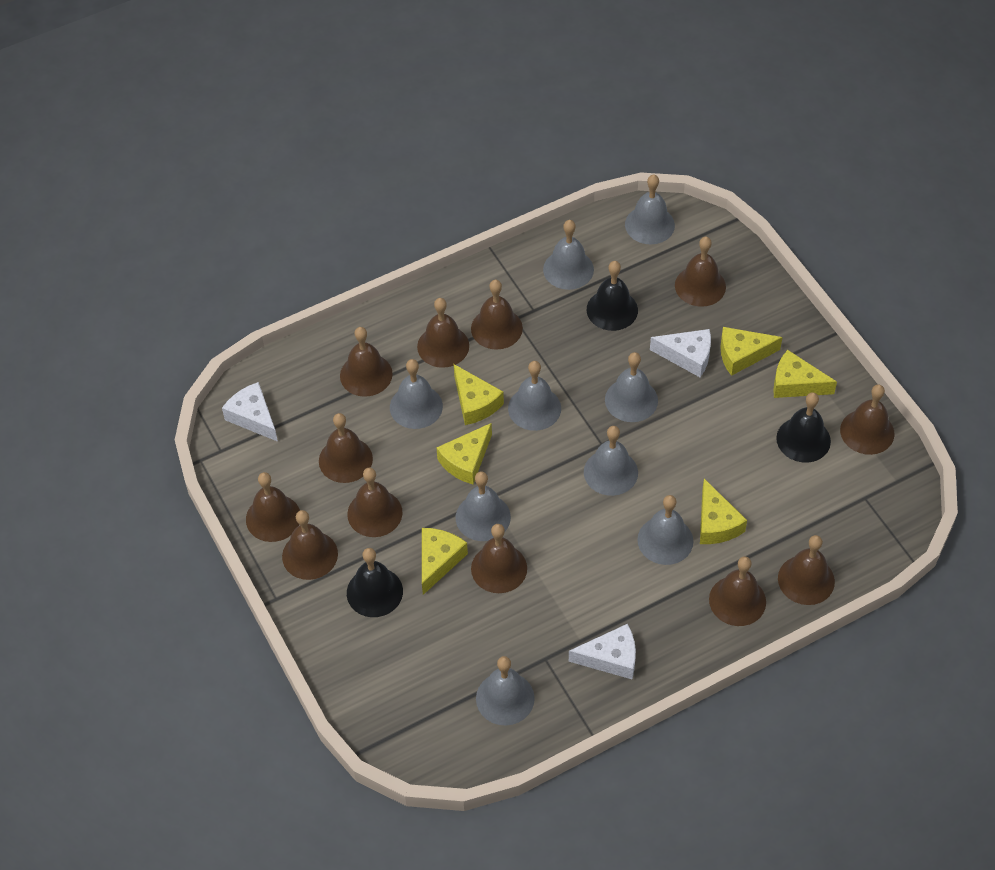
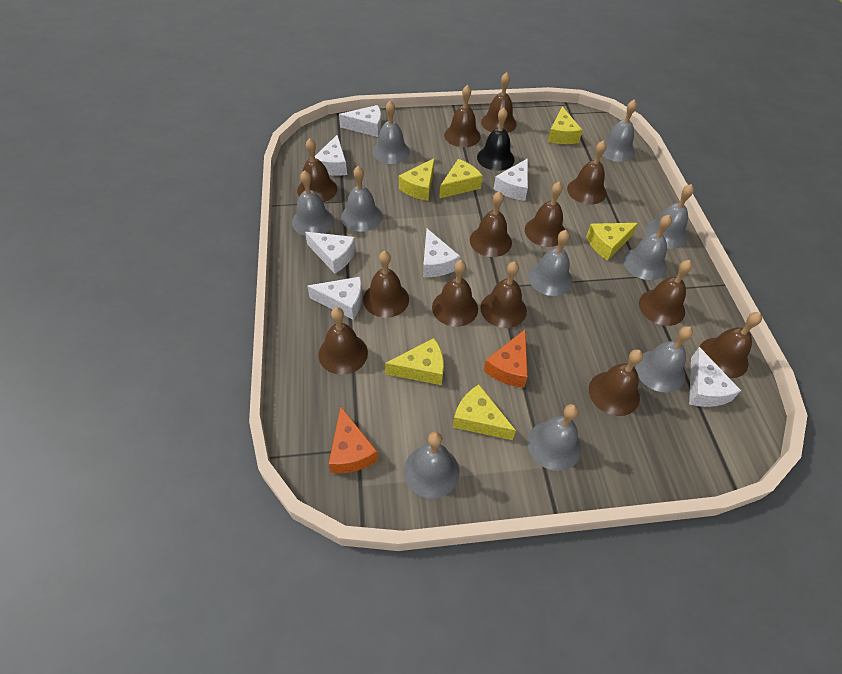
black bell: 3 -> 1
brown bell: 12 -> 13
grey bell: 9 -> 10
orange cheese: 0 -> 2
white cheese: 3 -> 7

